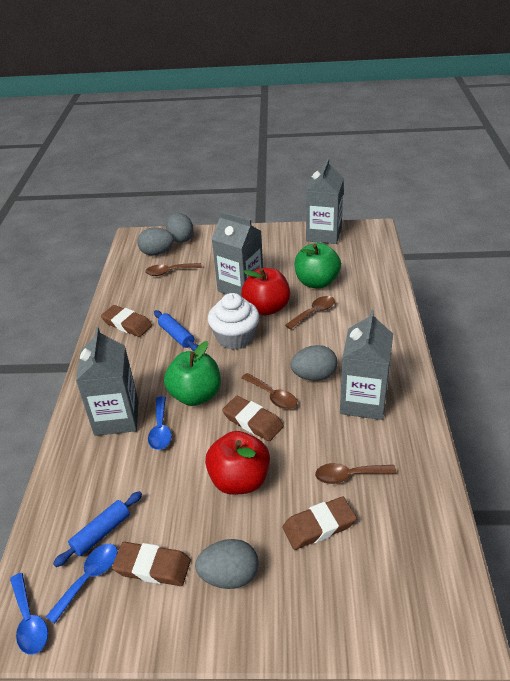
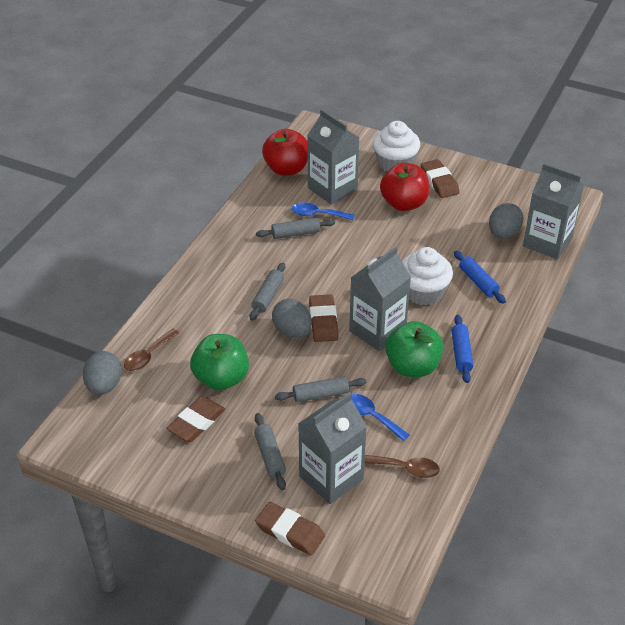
blue spoon: 3 -> 2
brown spoon: 4 -> 2
grey egg: 4 -> 3
grey rolling pin: 0 -> 4
white cupcake: 1 -> 2

